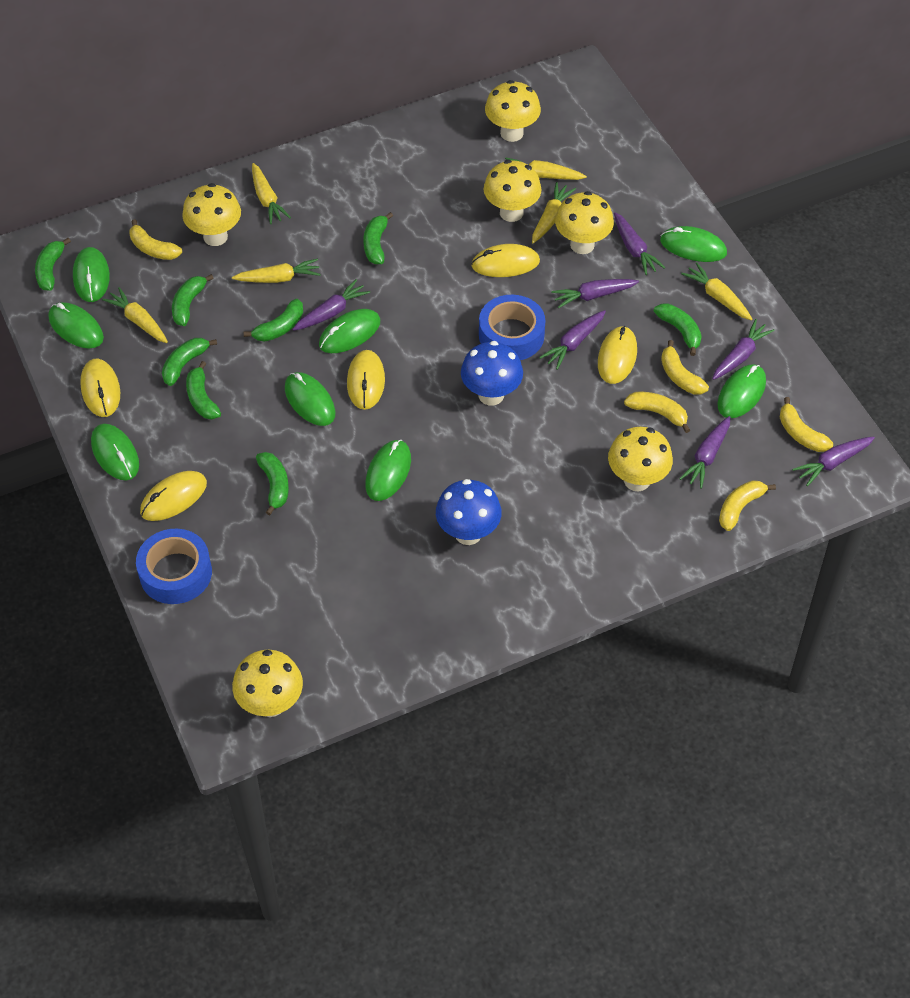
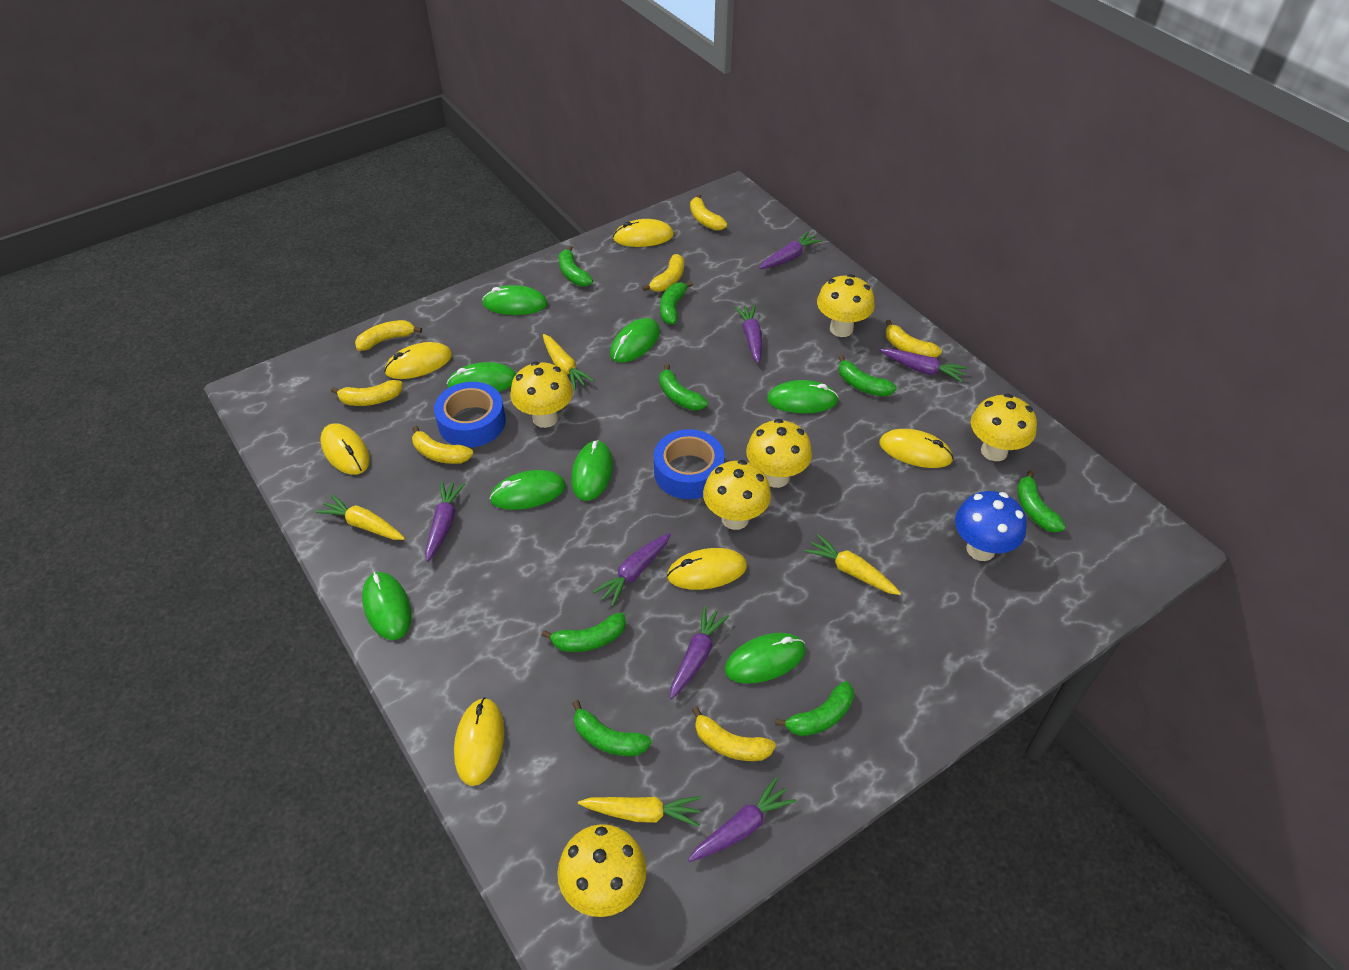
blue mushroom: 2 -> 1
yellow banana: 5 -> 7
yellow carrot: 6 -> 4
yellow mouse: 5 -> 6

